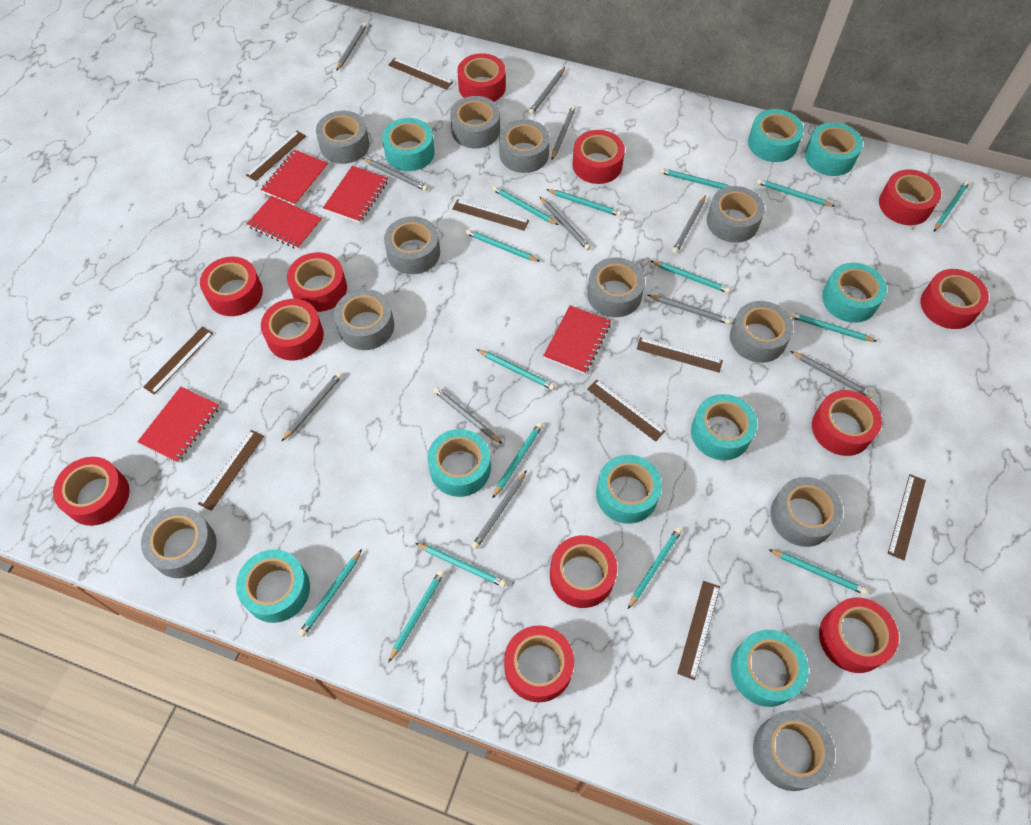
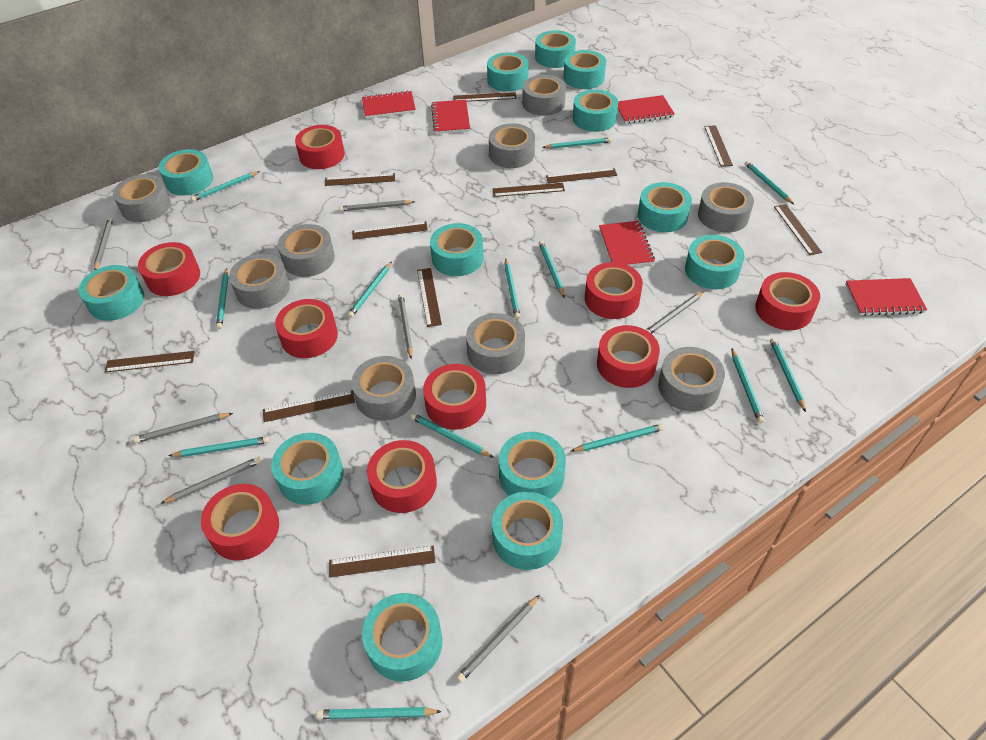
brown ruler: 9 -> 11
grey pencil: 11 -> 7
grey tape: 11 -> 9
red tape: 12 -> 9
turquoise pencil: 15 -> 13
turquoise tape: 9 -> 13

